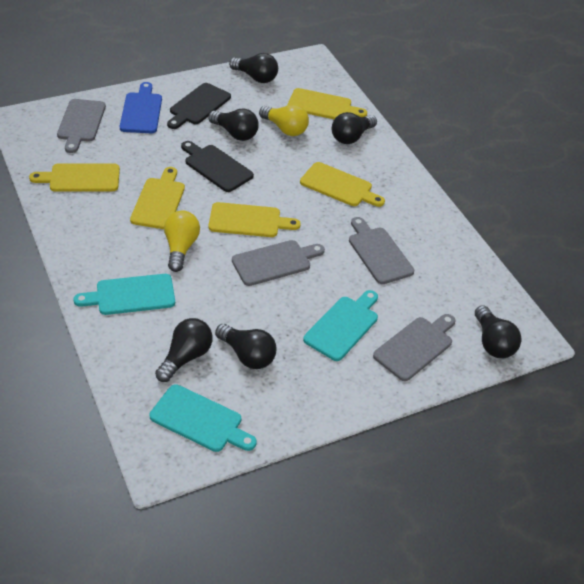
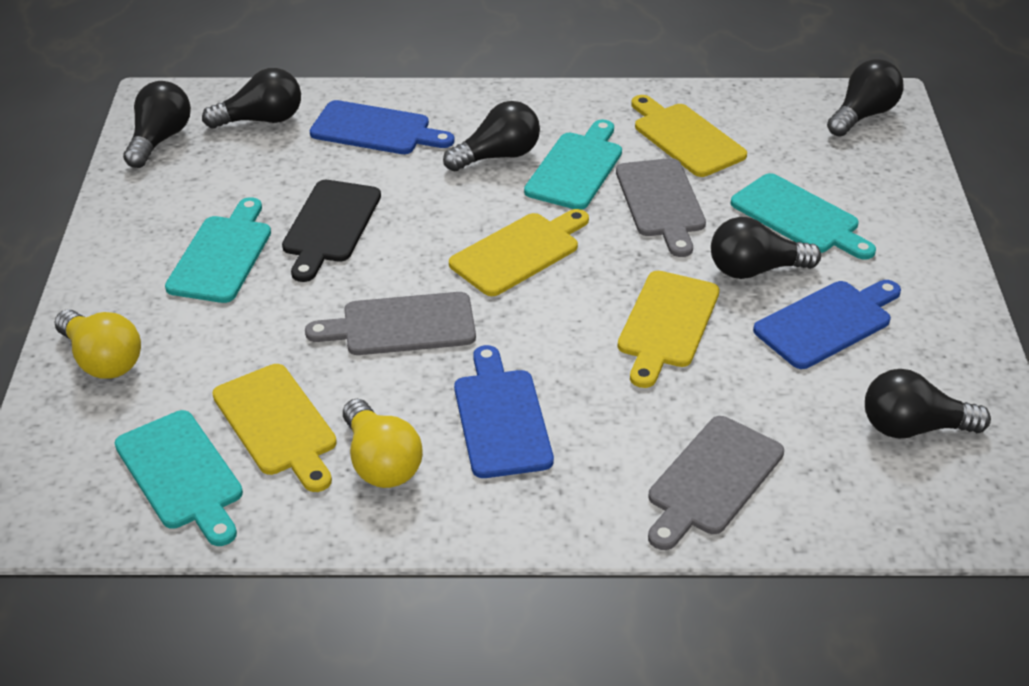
black cutting board: 2 -> 1
blue cutting board: 1 -> 3
grey cutting board: 4 -> 3
turquoise cutting board: 3 -> 4
yellow cutting board: 5 -> 4

